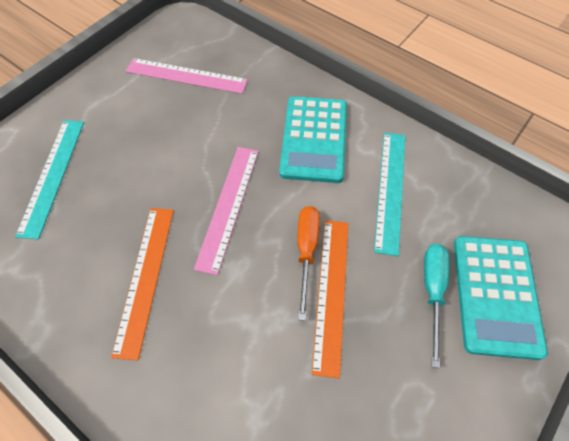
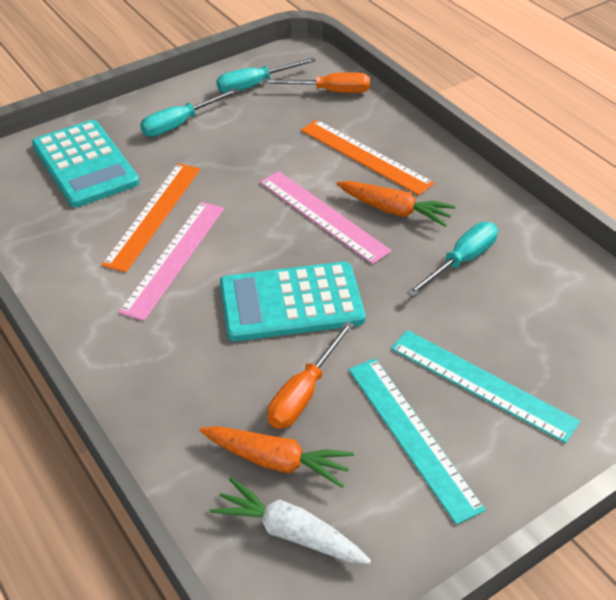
orange carrot: 0 -> 2
orange screwdriver: 1 -> 2
turquoise screwdriver: 1 -> 3
white carrot: 0 -> 1

